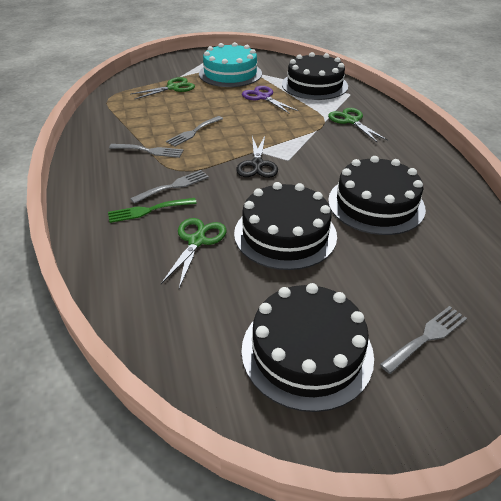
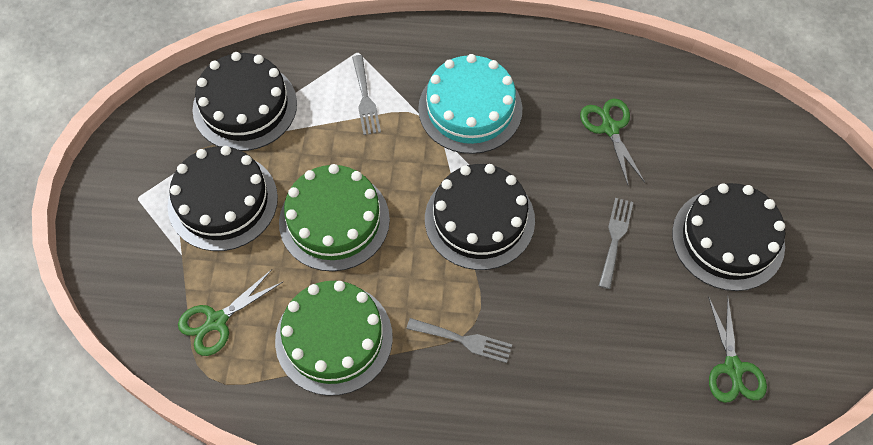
black scissors: 1 -> 0
green cake: 0 -> 2
green fork: 1 -> 0
grey fork: 4 -> 3
purple scissors: 1 -> 0

